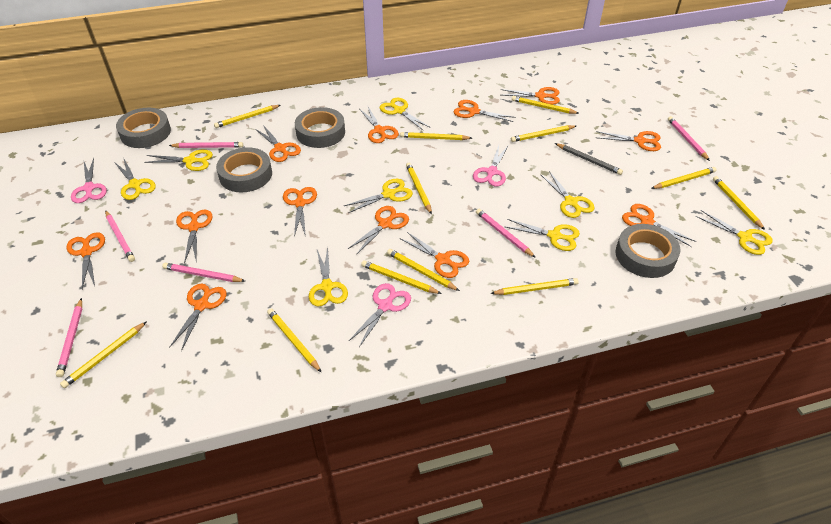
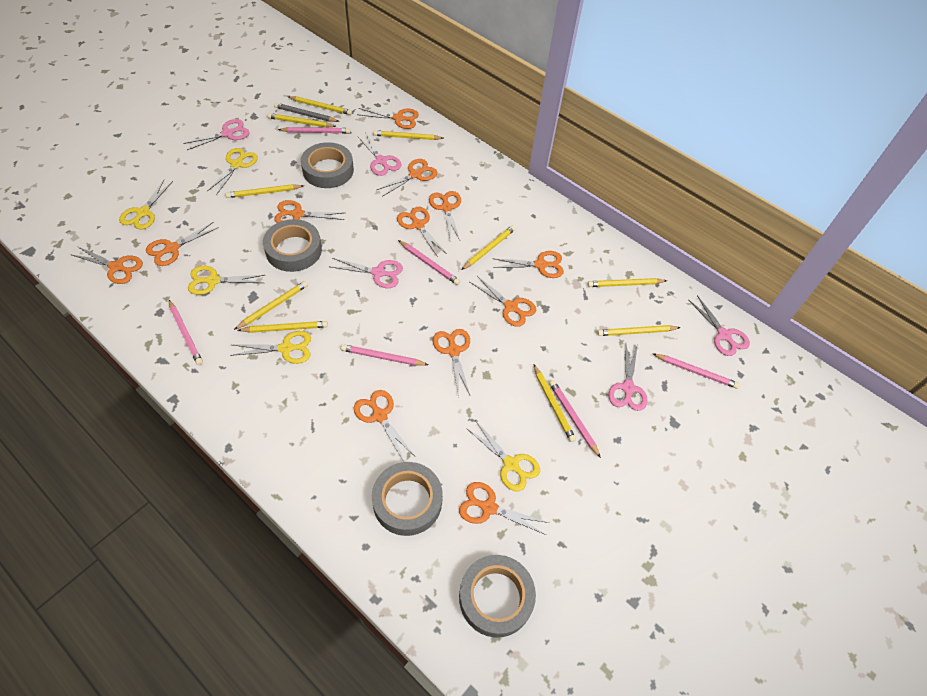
pink scissors: 3 -> 5
yellow pencil: 12 -> 10
yellow scissors: 8 -> 5

